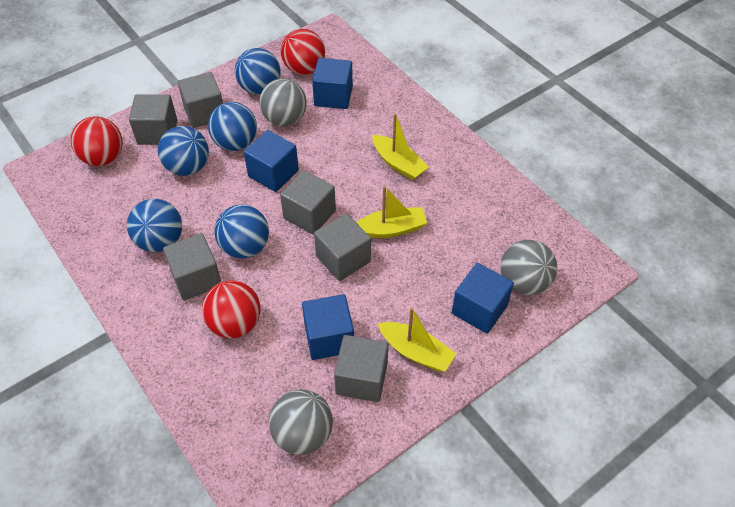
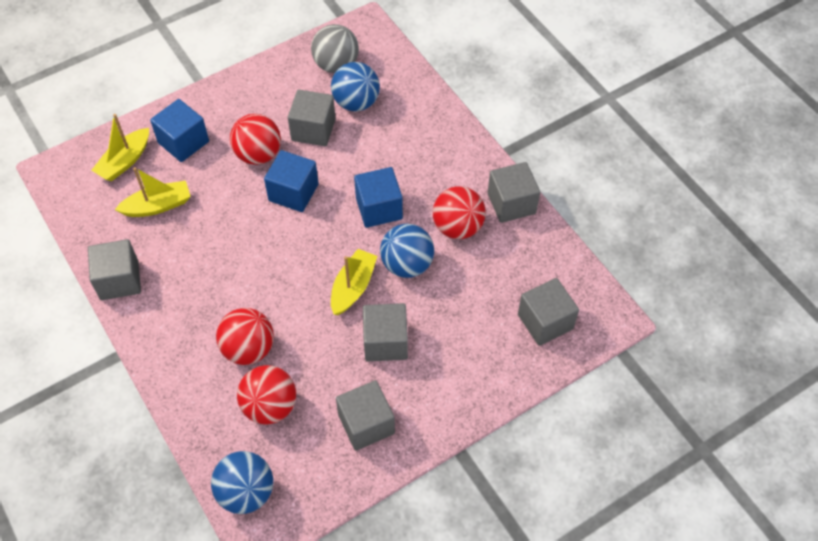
blue ball: 5 -> 3
blue cube: 4 -> 3
grey ball: 3 -> 1
red ball: 3 -> 4

